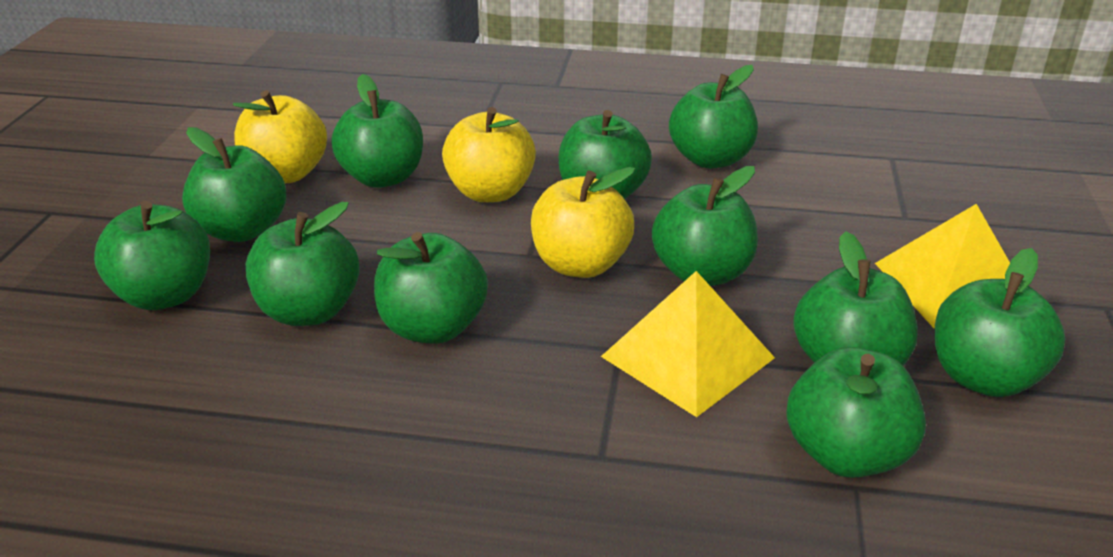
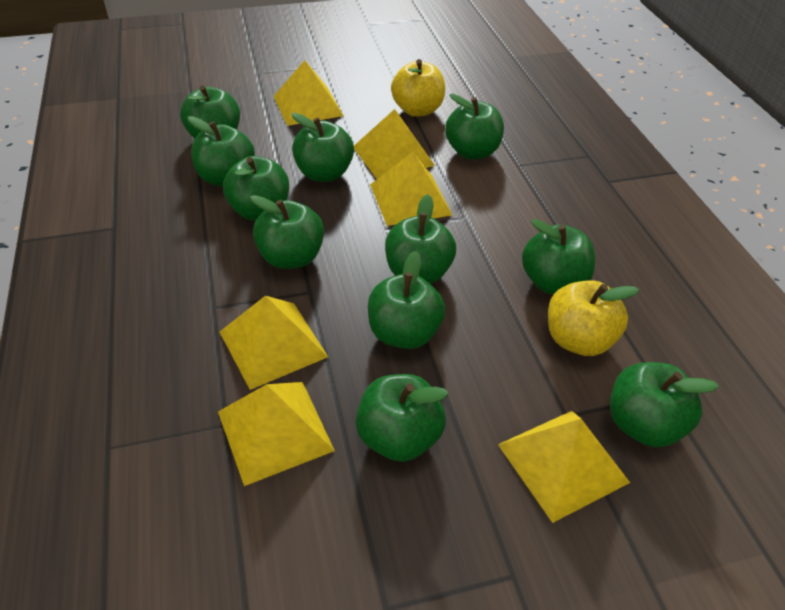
yellow apple: 3 -> 2
yellow pyramid: 2 -> 6

